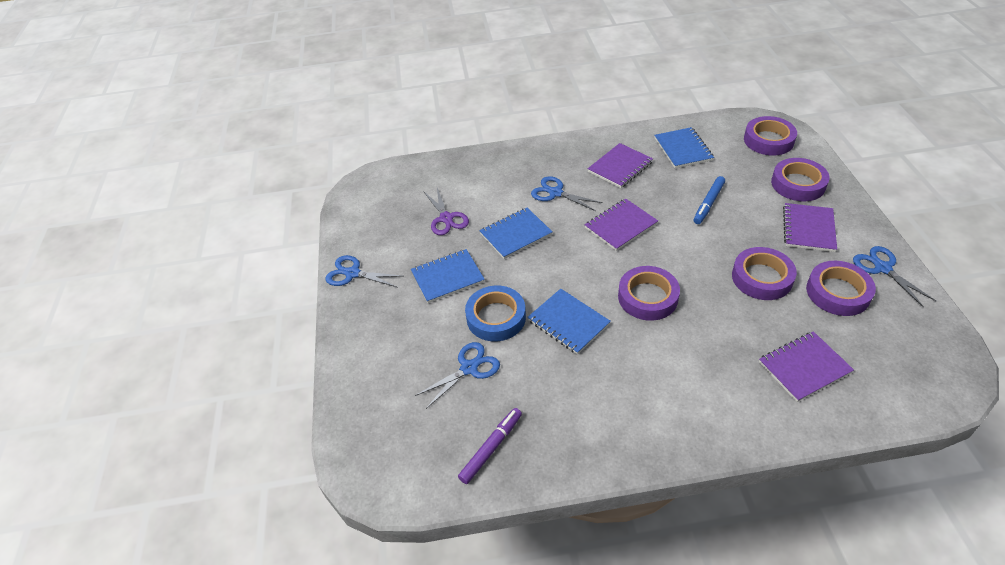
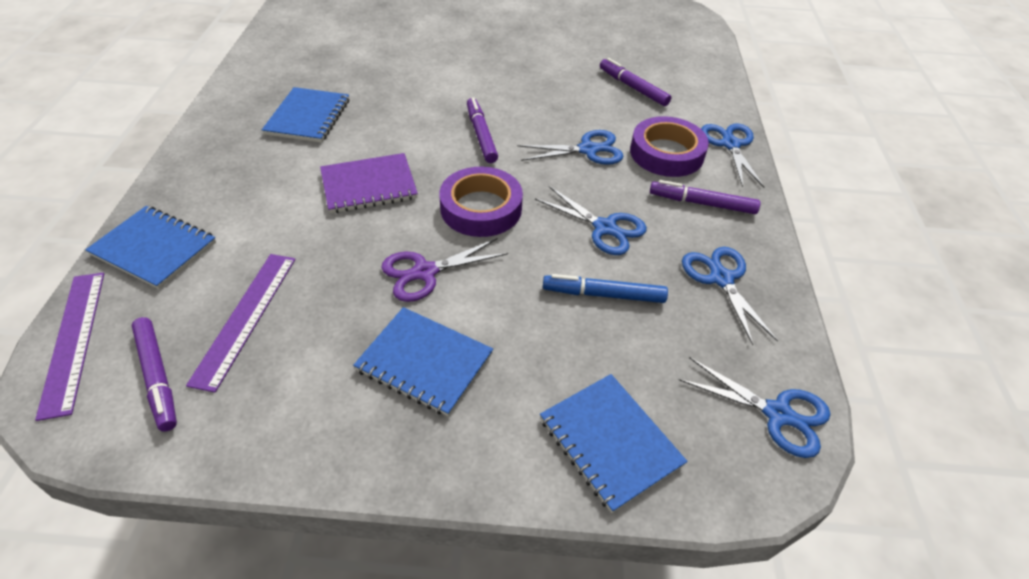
blue scissors: 4 -> 5
blue tape: 1 -> 0
purple marker: 1 -> 4
purple notebook: 4 -> 1
purple ruler: 0 -> 2
purple tape: 5 -> 2

